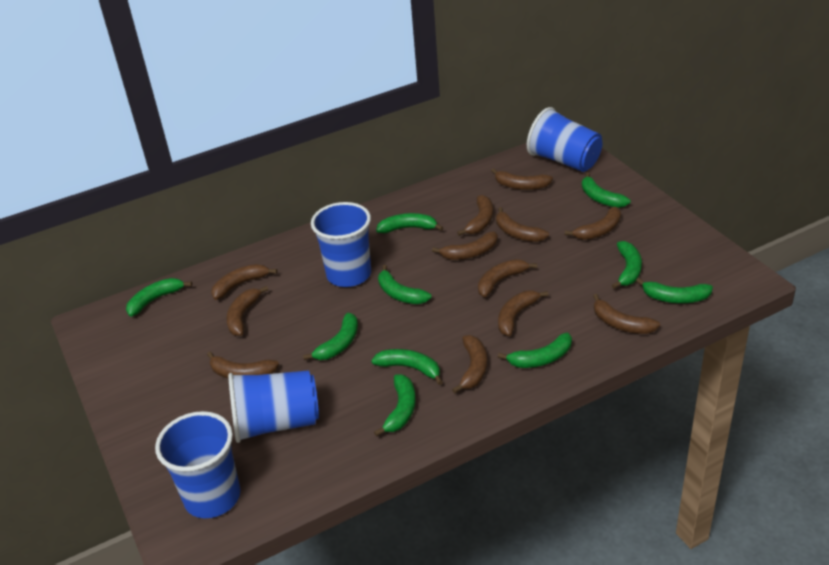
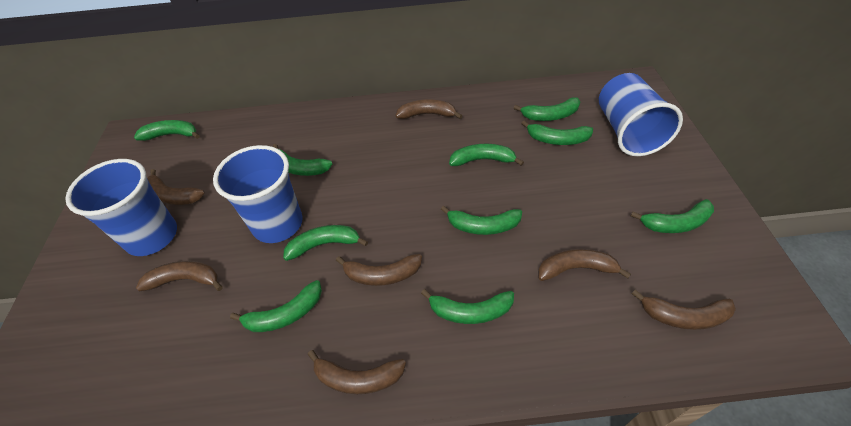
blue cup: 4 -> 3
brown banana: 12 -> 7

